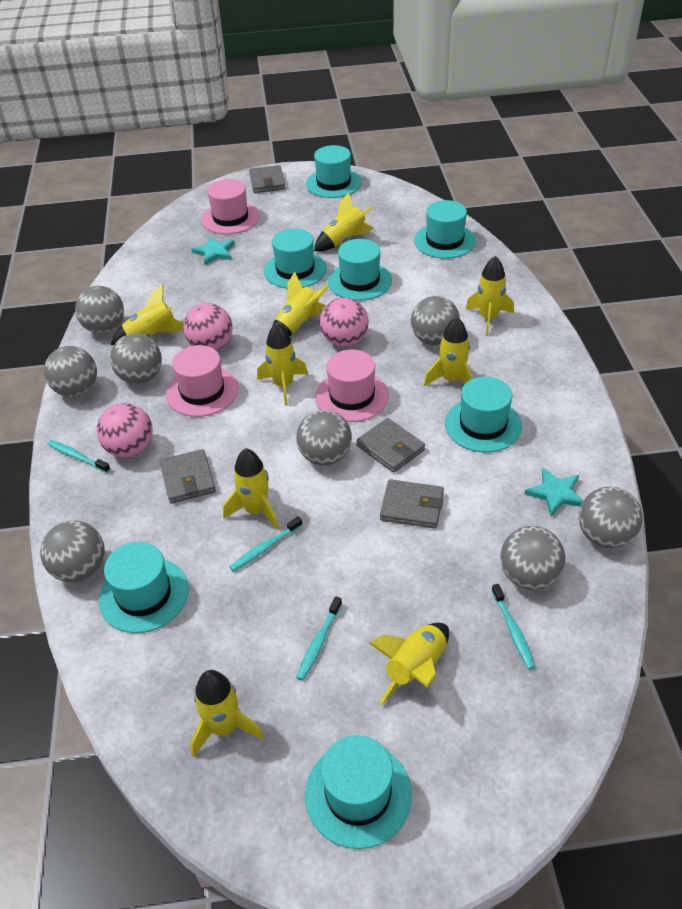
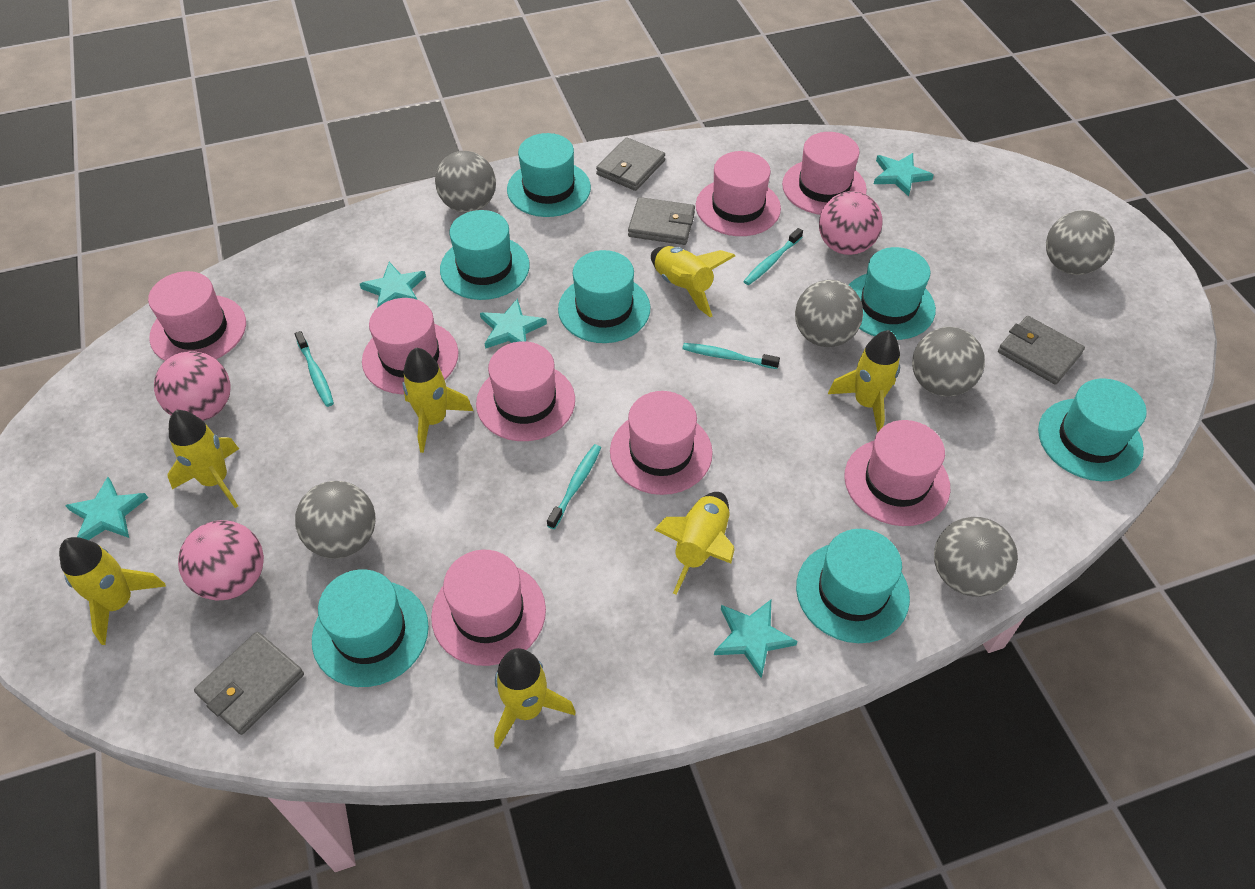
grey ball: 8 -> 6
pink hat: 3 -> 8
turquoise star: 2 -> 5
yellow rocket: 9 -> 7

